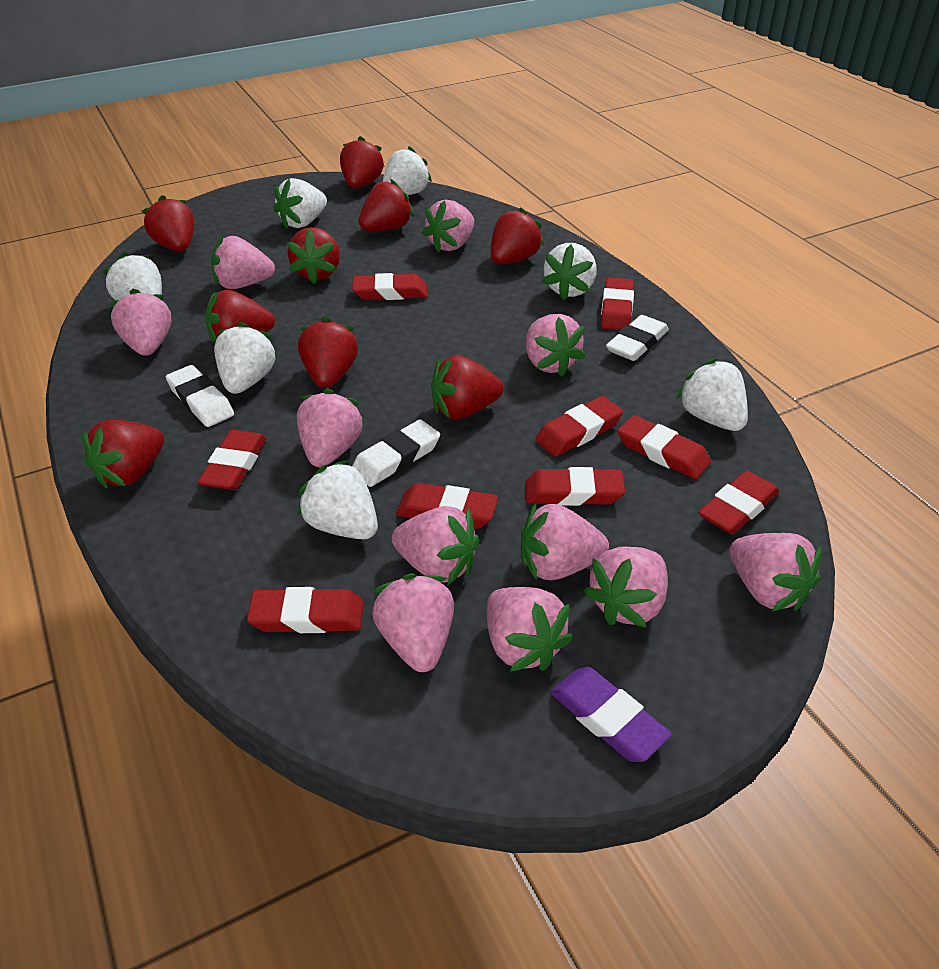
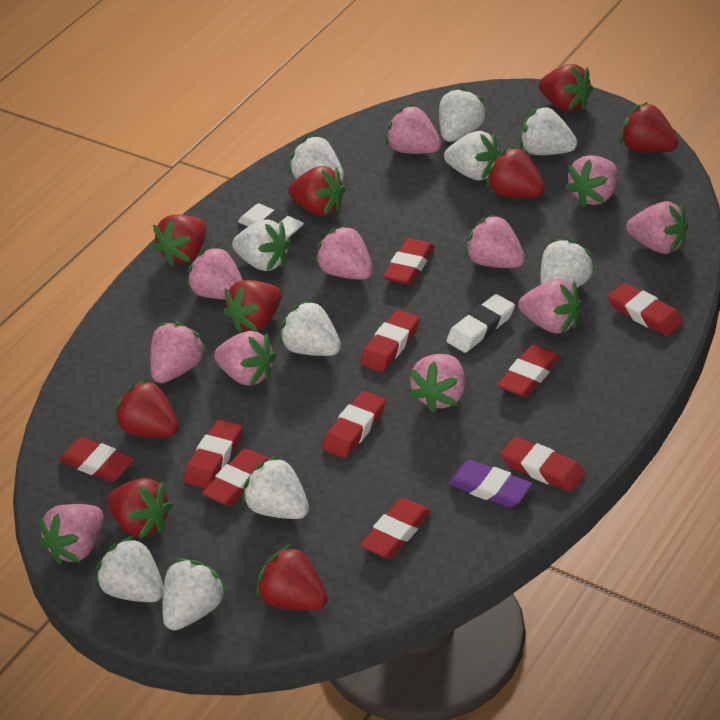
red eraser: 9 -> 10
white eraser: 3 -> 2
white strawberry: 7 -> 10

